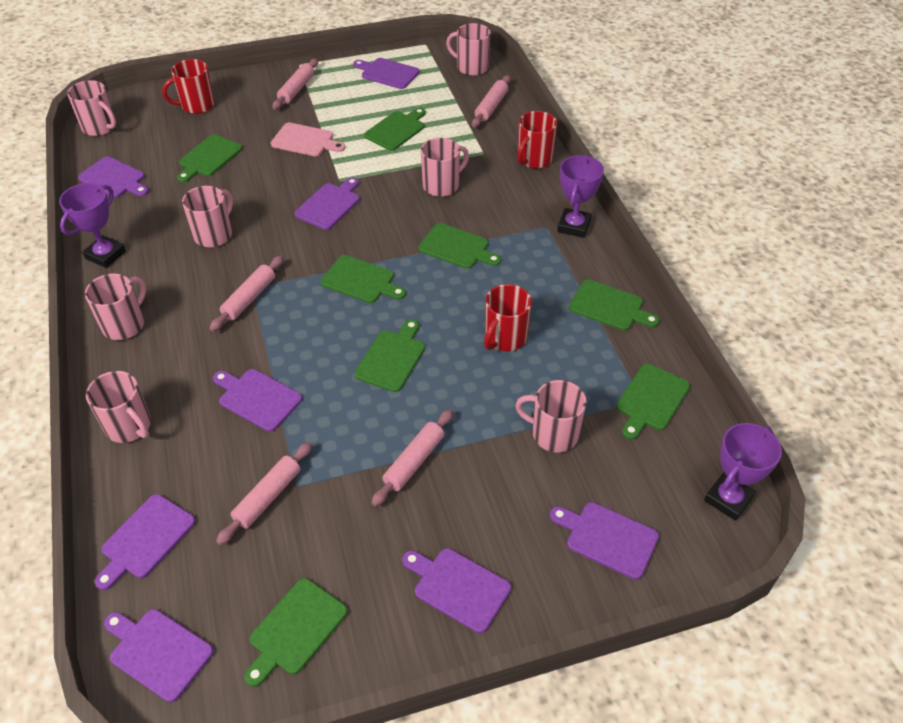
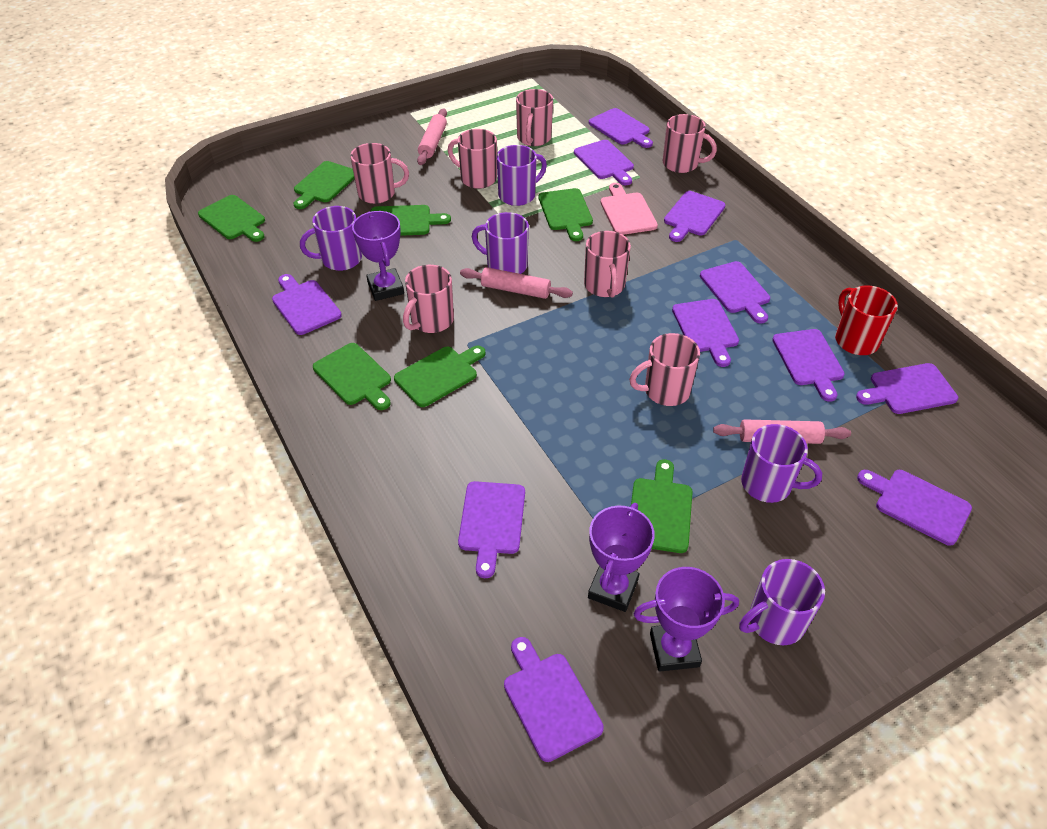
green cutting board: 8 -> 7
pink rolling pin: 5 -> 3
purple cutting board: 8 -> 11
purple mug: 0 -> 5
red mug: 3 -> 1

